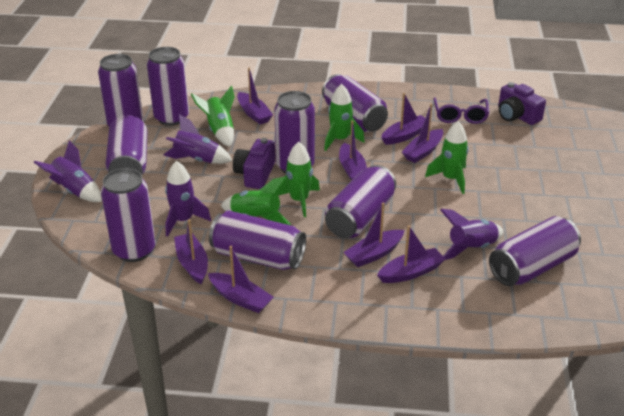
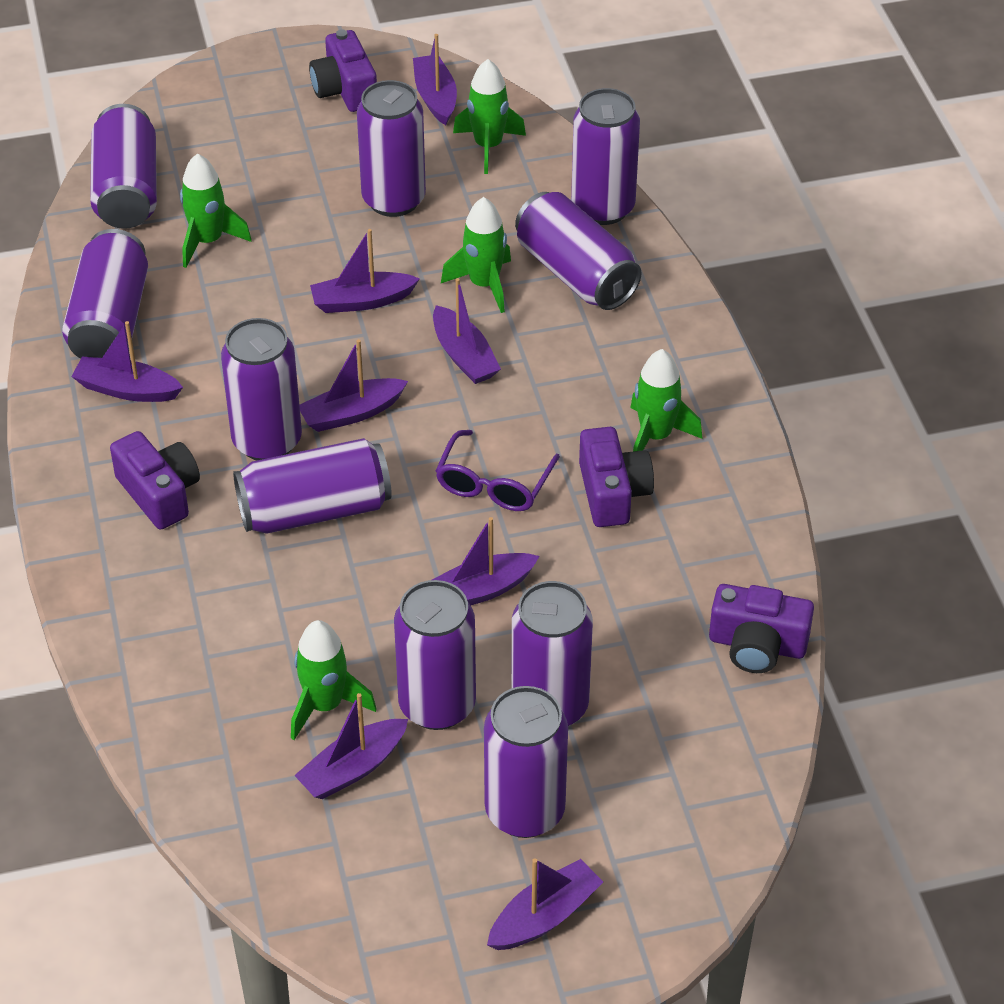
purple camera: 2 -> 4
purple can: 9 -> 10
purple rocket: 4 -> 0

